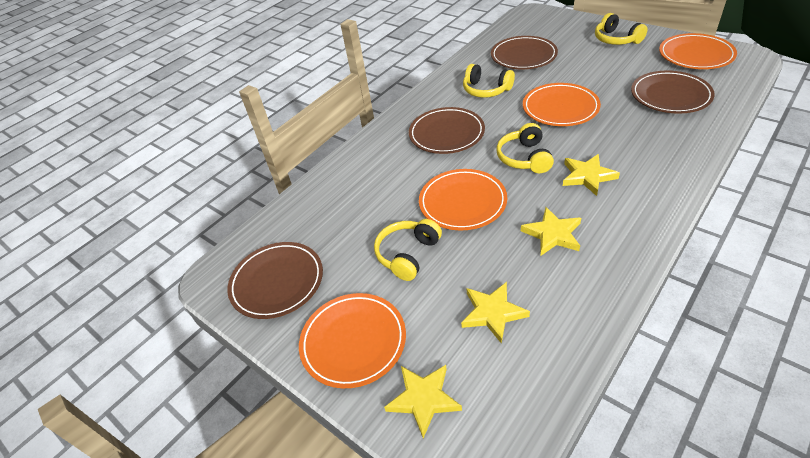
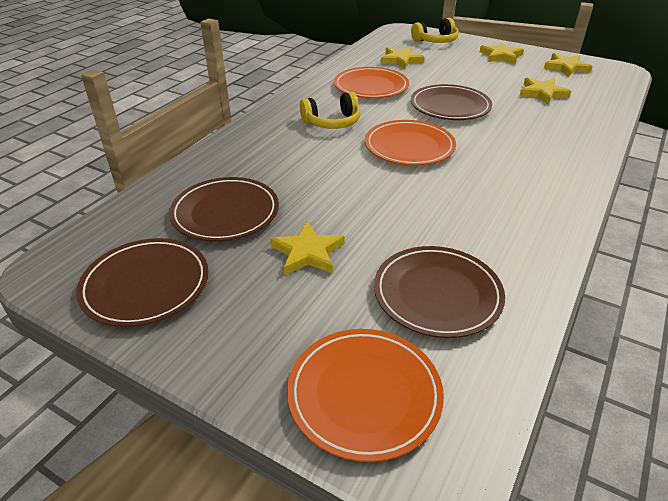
orange plate: 4 -> 3
yellow headphones: 4 -> 2
yellow star: 4 -> 5

